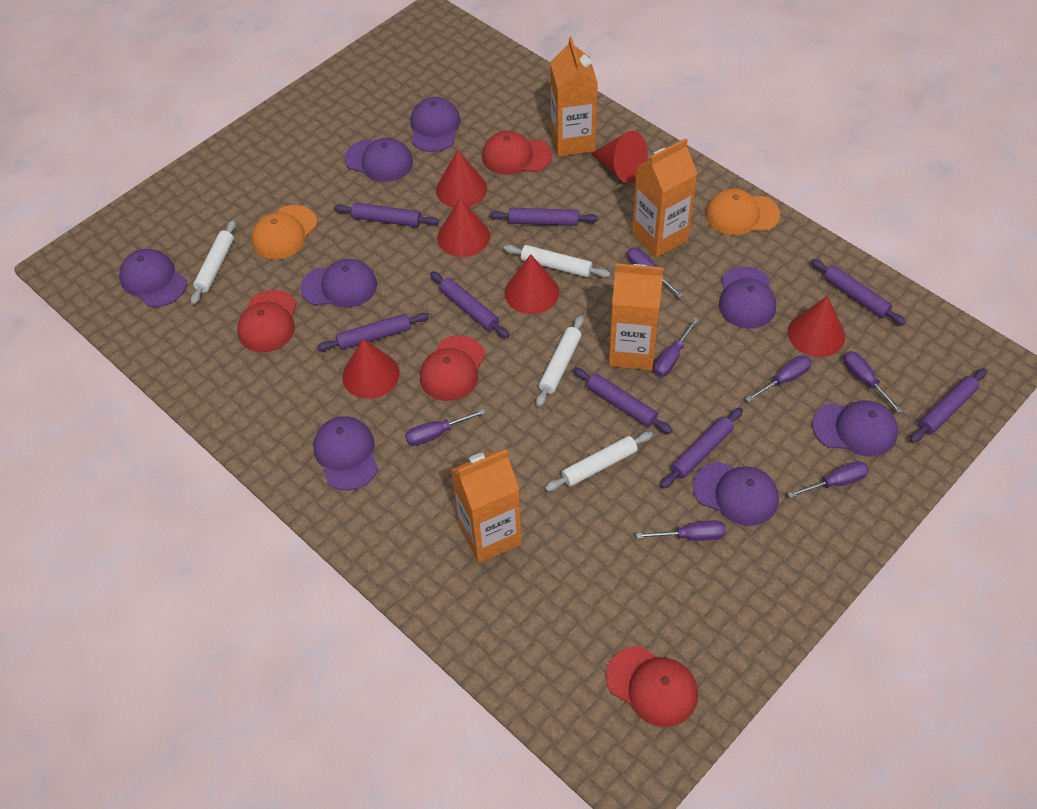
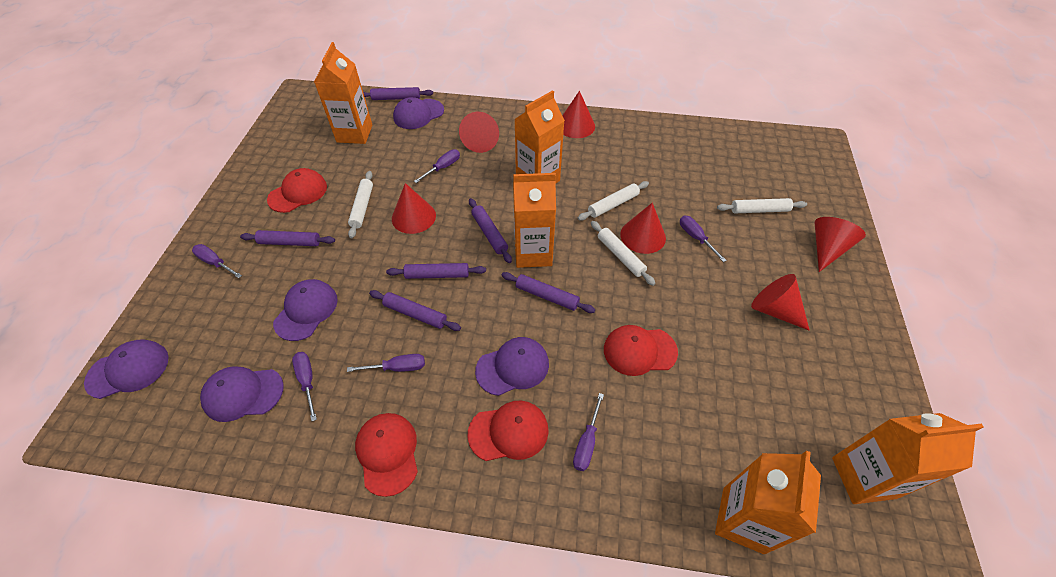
orange cap: 2 -> 0
orange carton: 4 -> 5
purple cap: 8 -> 5
purple rolling pin: 8 -> 6
purple screwdriver: 7 -> 6

